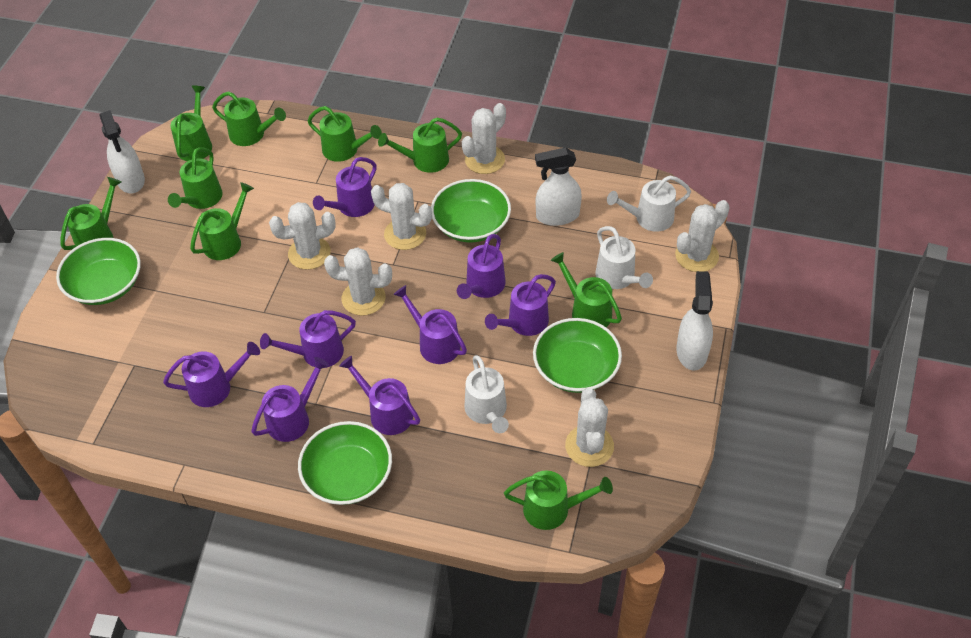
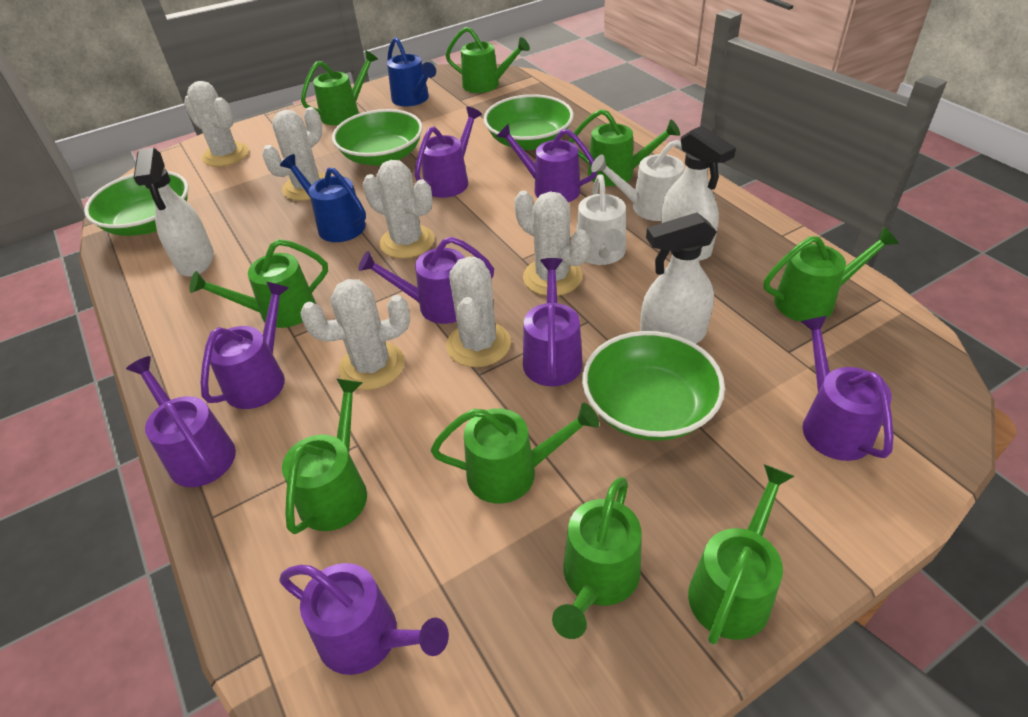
blue watering can: 0 -> 2
white watering can: 3 -> 2

